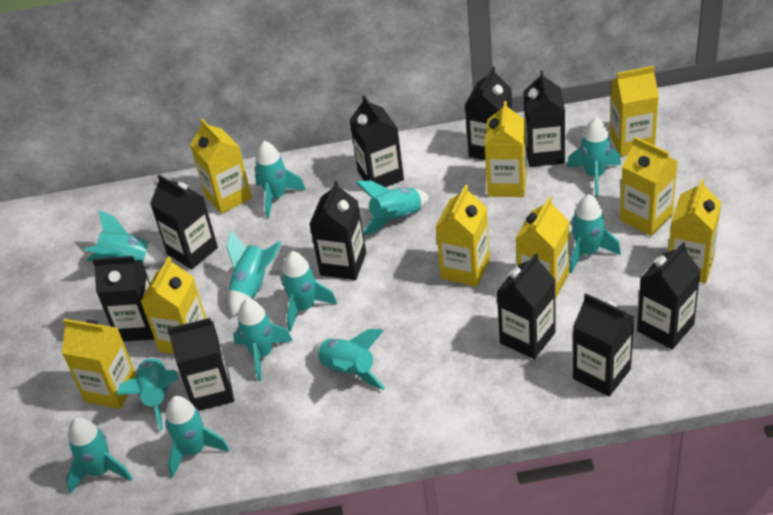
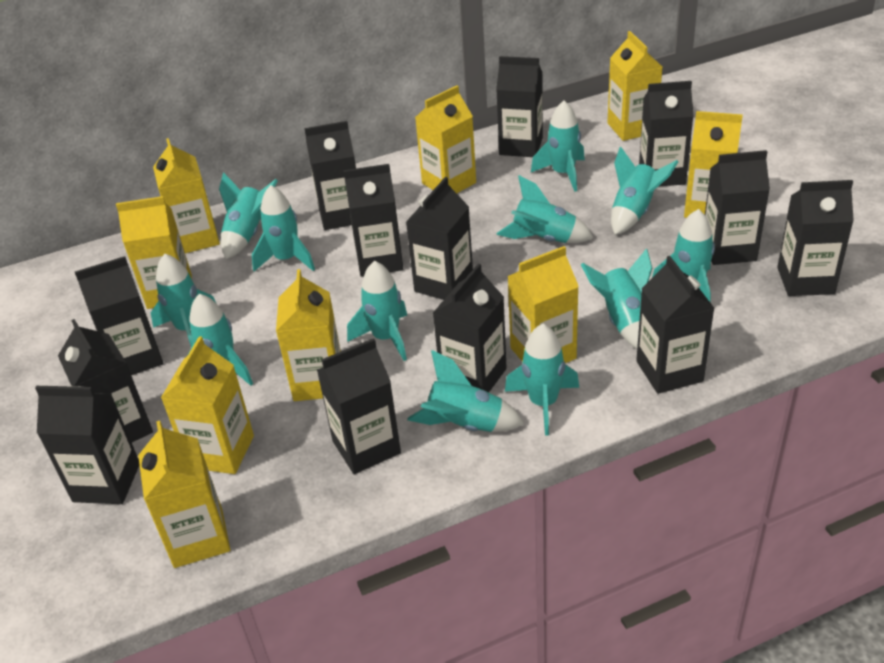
black carton: 10 -> 13

